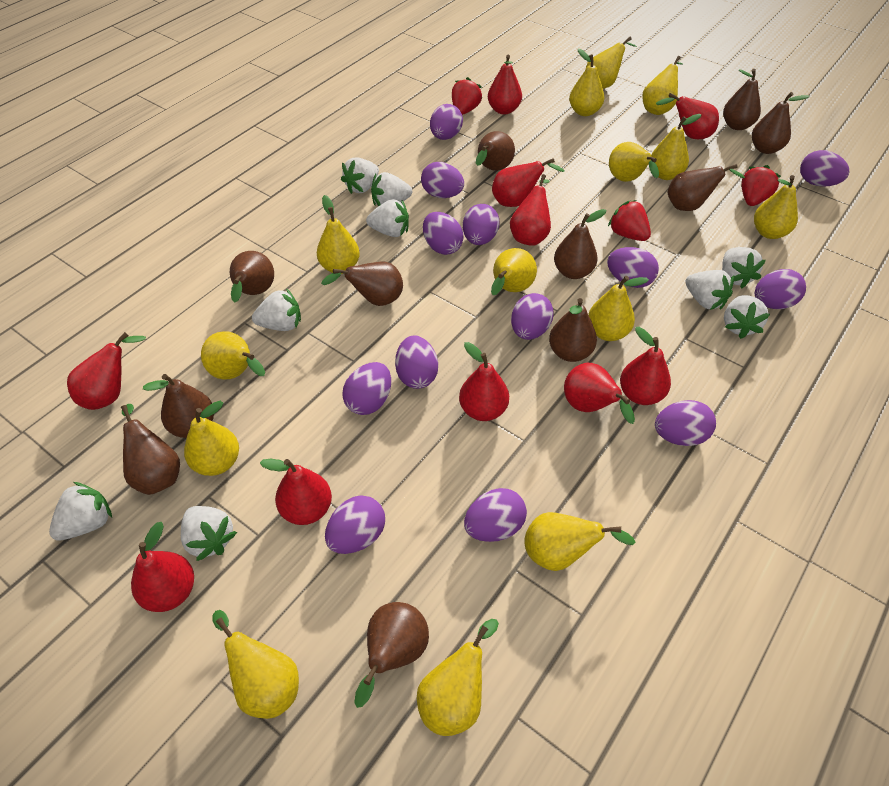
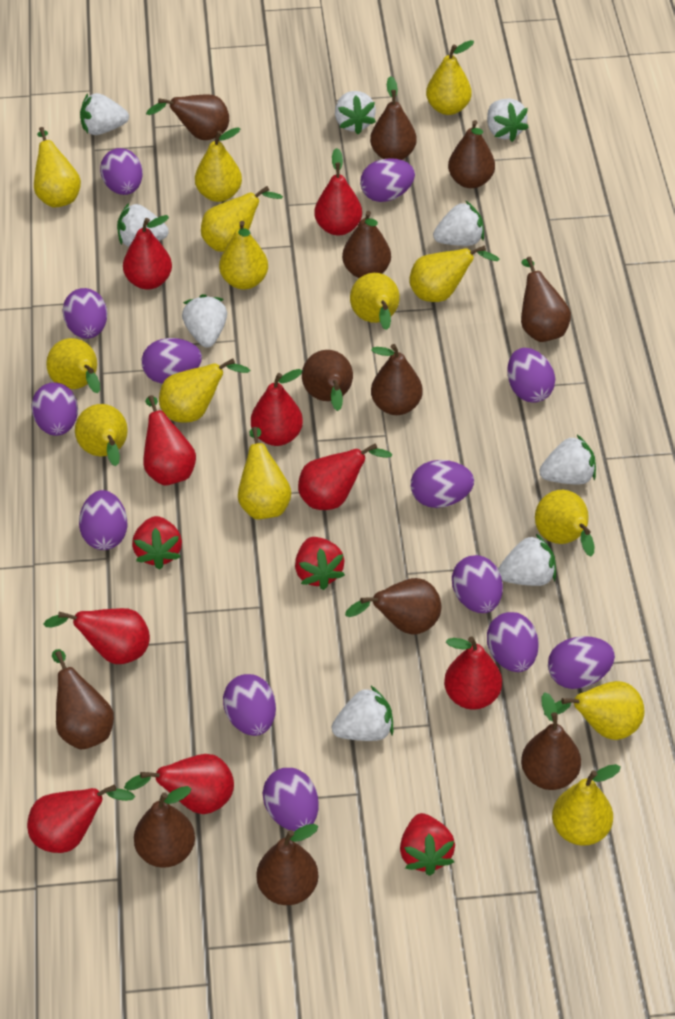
brown pear: 11 -> 12
red pear: 10 -> 9

